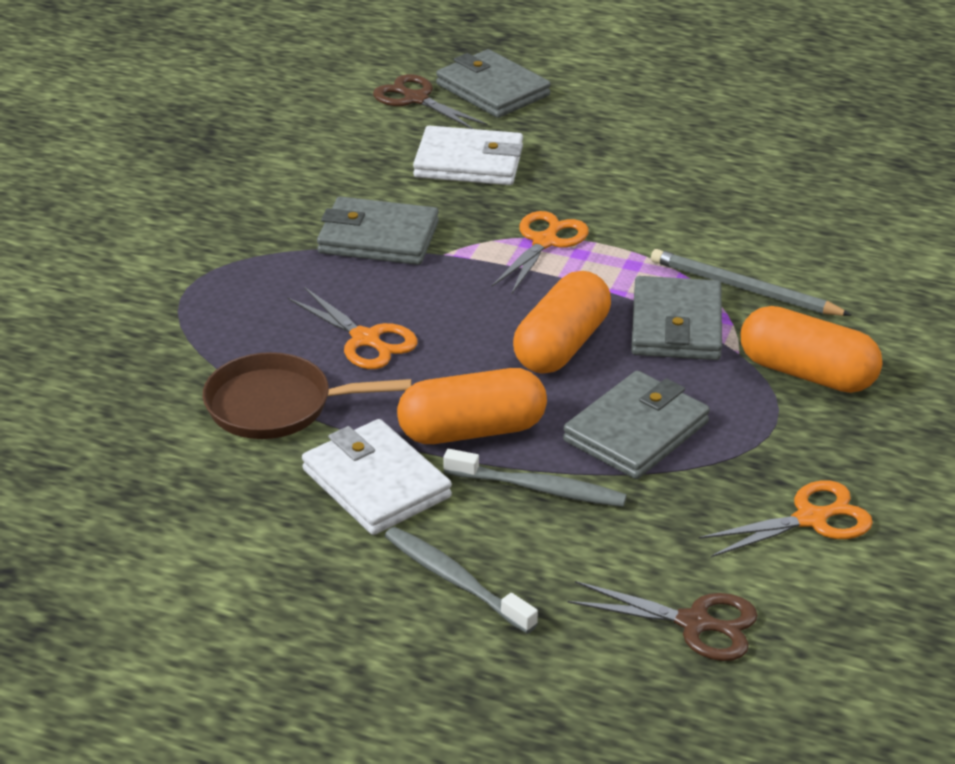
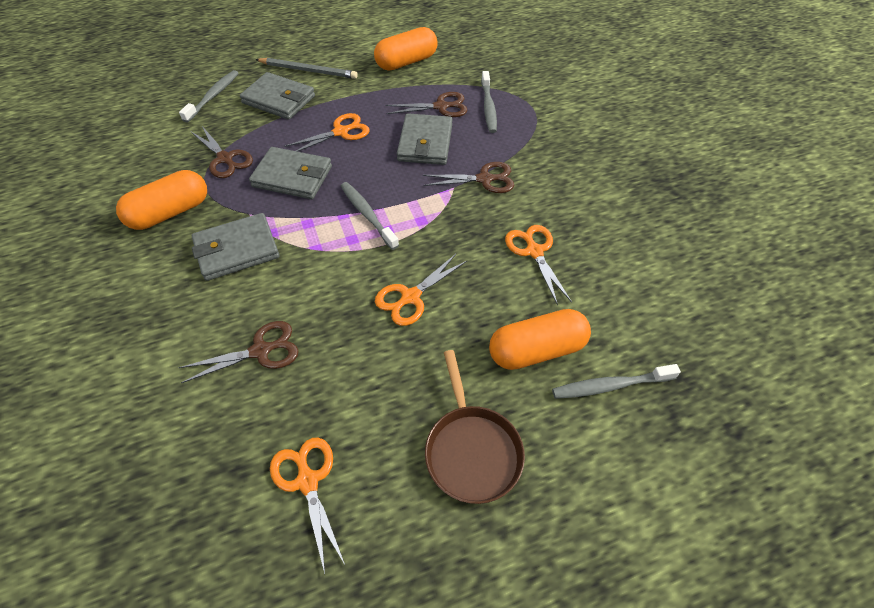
brown scissors: 2 -> 4
grey toothbrush: 2 -> 4
orange scissors: 3 -> 4
white wallet: 2 -> 0

